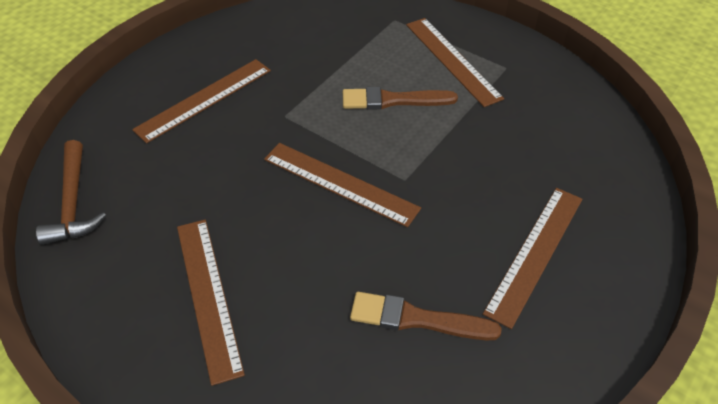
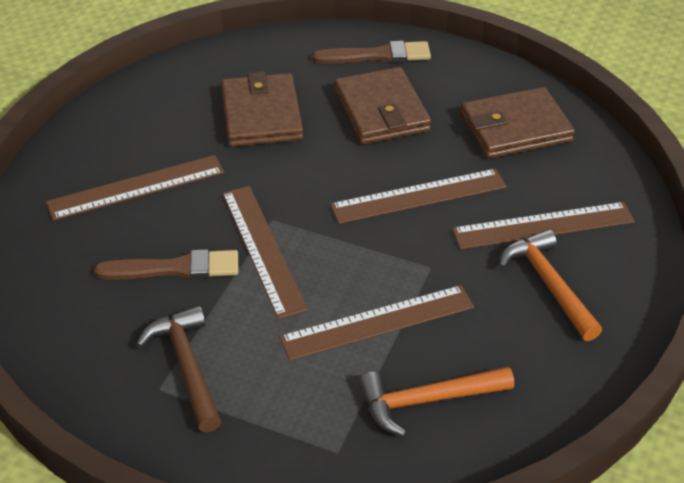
brown wallet: 0 -> 3
orange hammer: 0 -> 2

